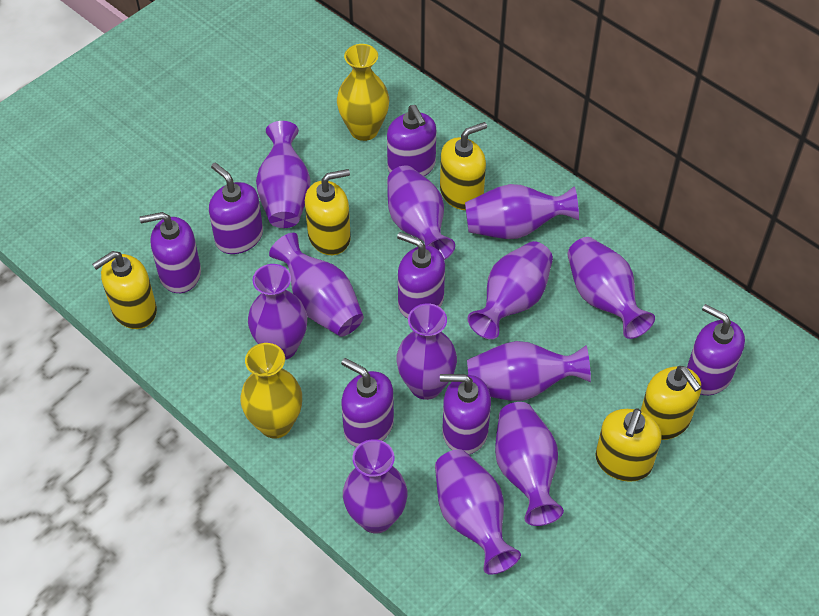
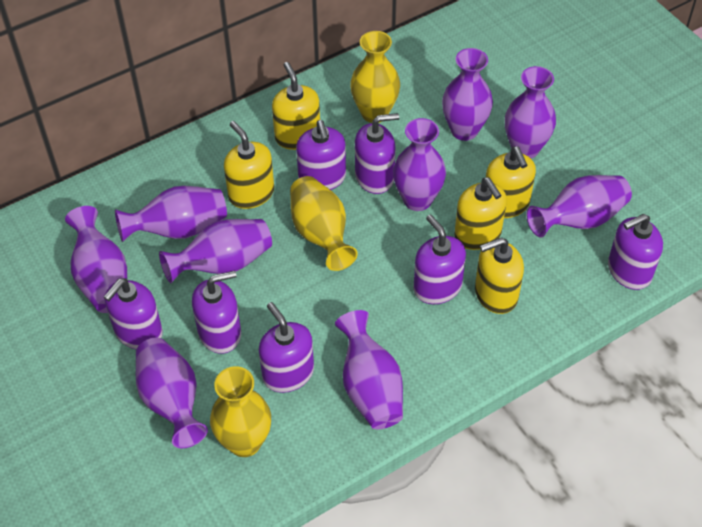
purple vase: 12 -> 9
yellow vase: 2 -> 3

